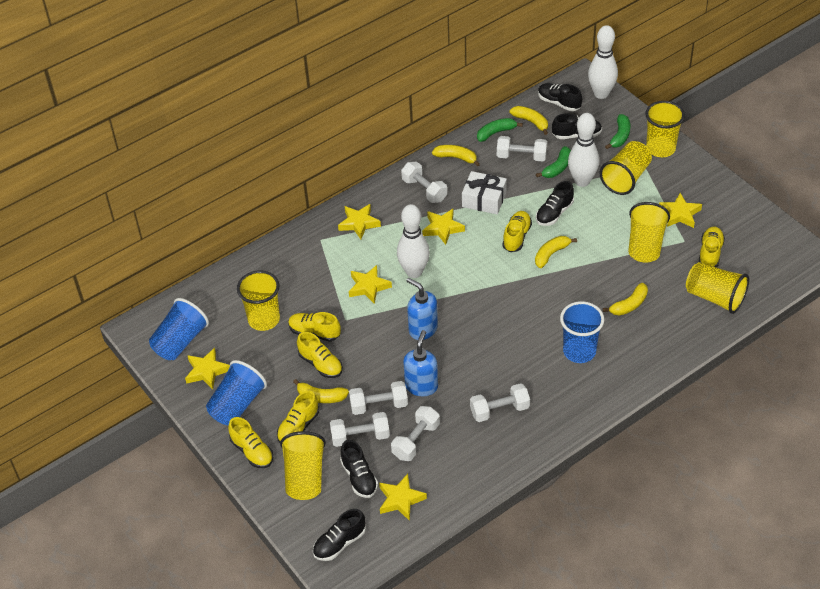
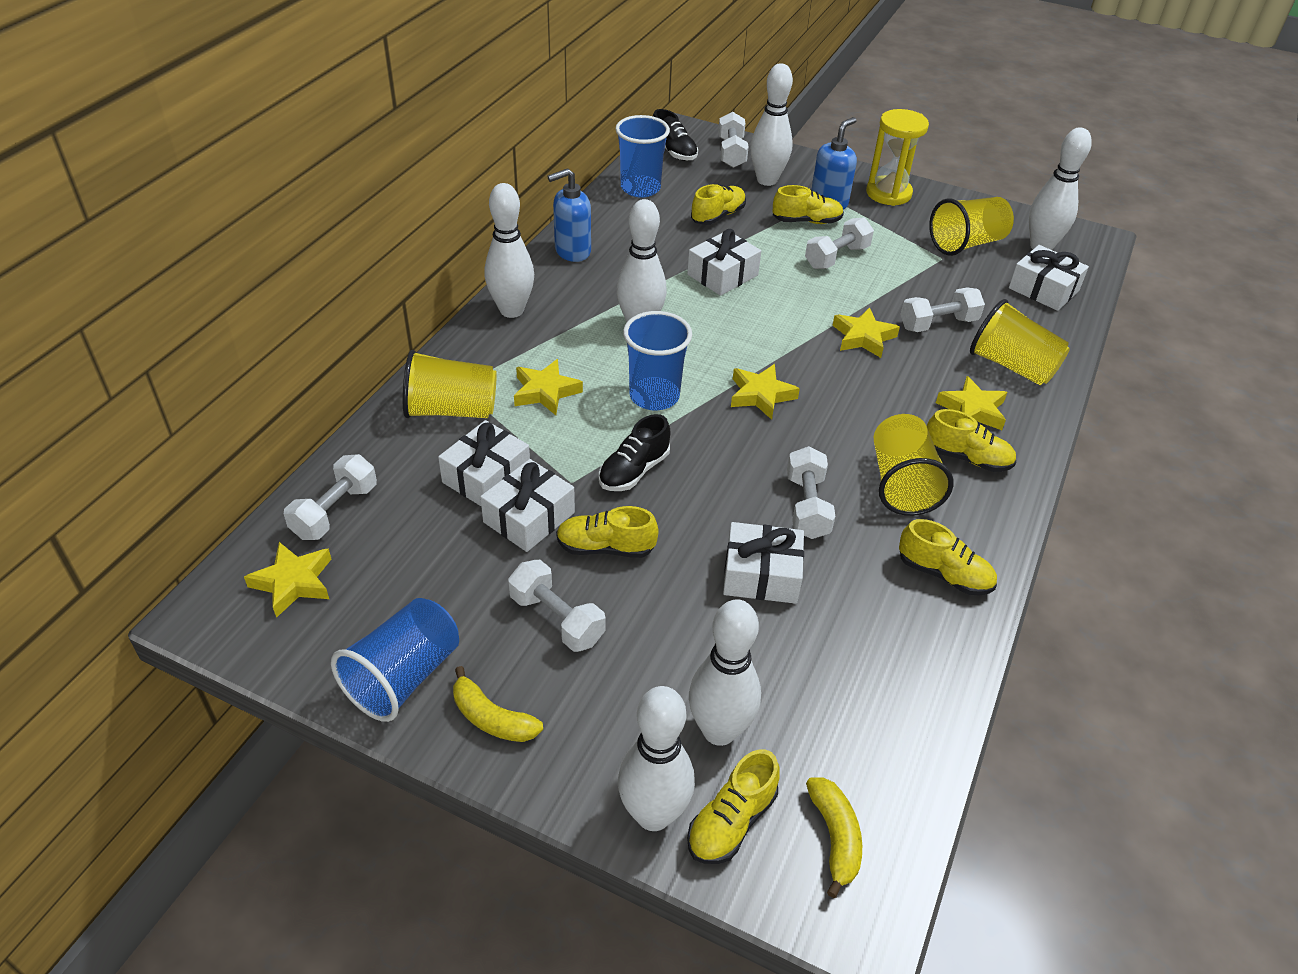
black shoe: 5 -> 2
green banana: 3 -> 0
white bowling pin: 3 -> 6
white gift: 1 -> 5
yellow banana: 5 -> 2
yellow cup: 6 -> 4
yellow hourglass: 0 -> 1
yellow star: 6 -> 5

